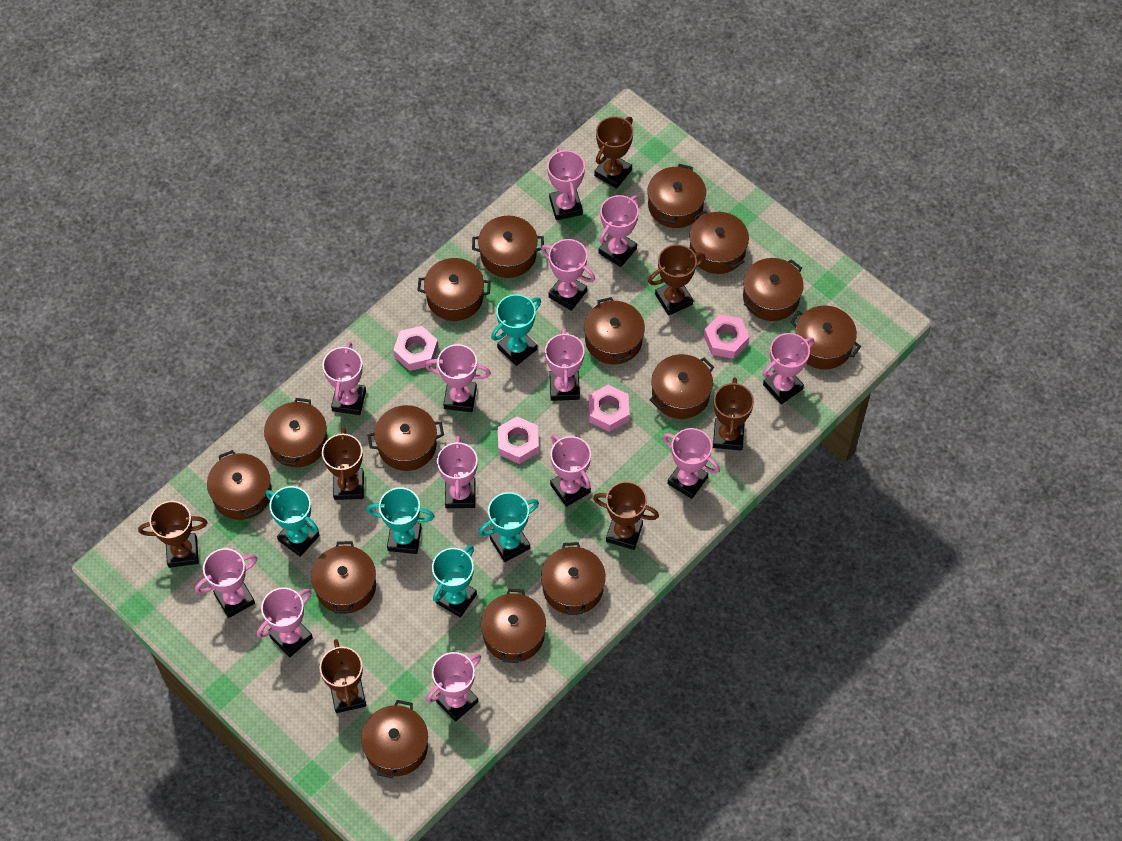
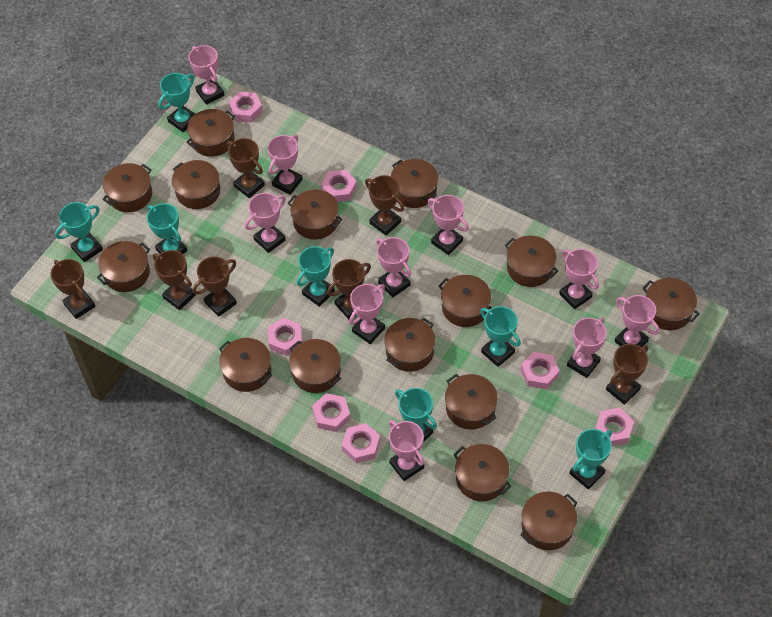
pink nut: 4 -> 7
pink trophy: 13 -> 10
turquoise trophy: 5 -> 7

